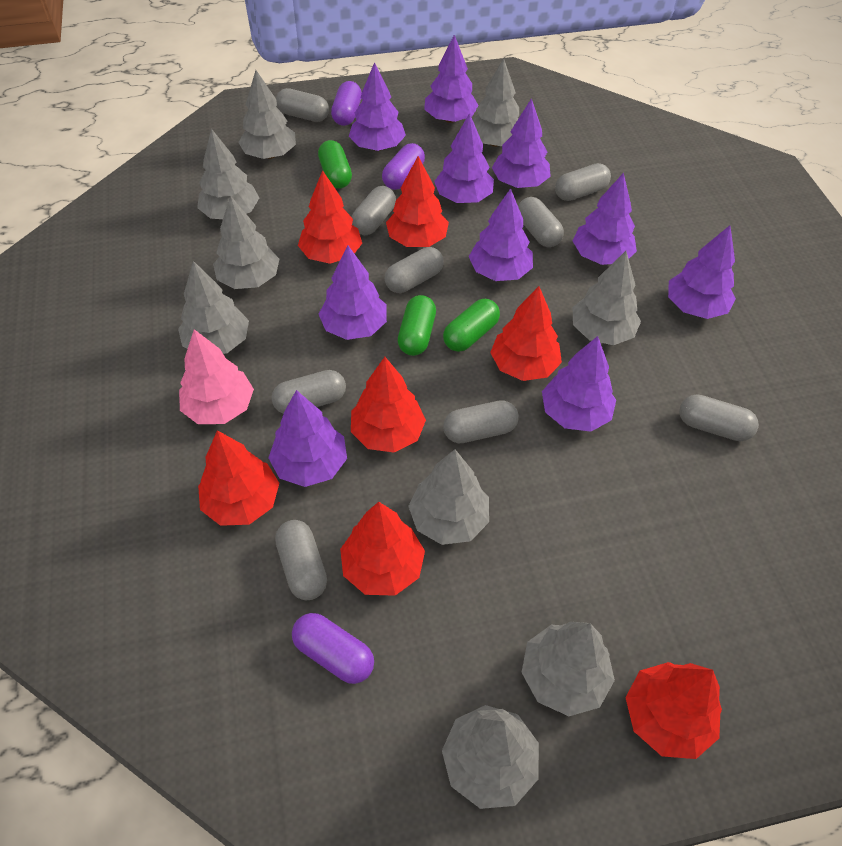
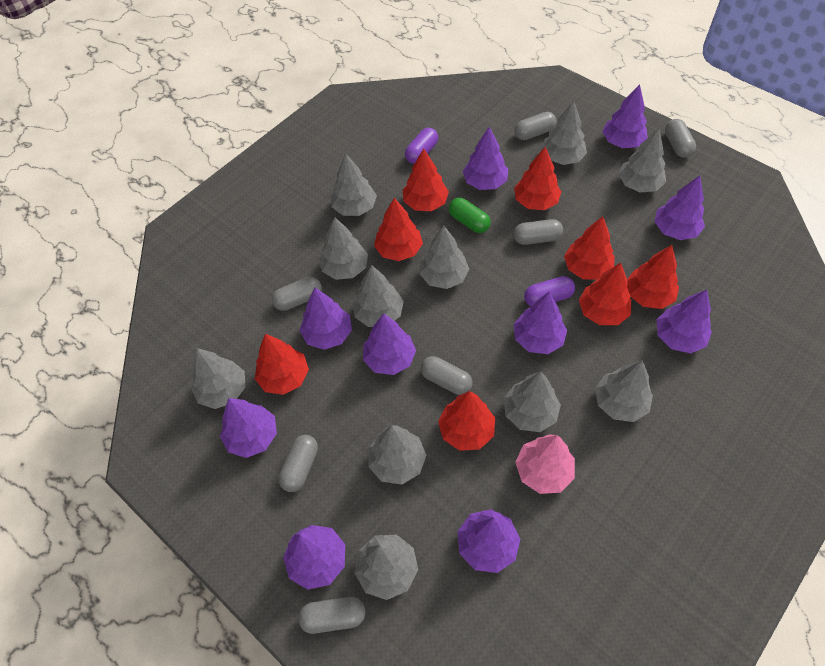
green capsule: 3 -> 1
grey capsule: 9 -> 7
grey tree: 9 -> 11
purple capsule: 3 -> 2
red tree: 7 -> 8

